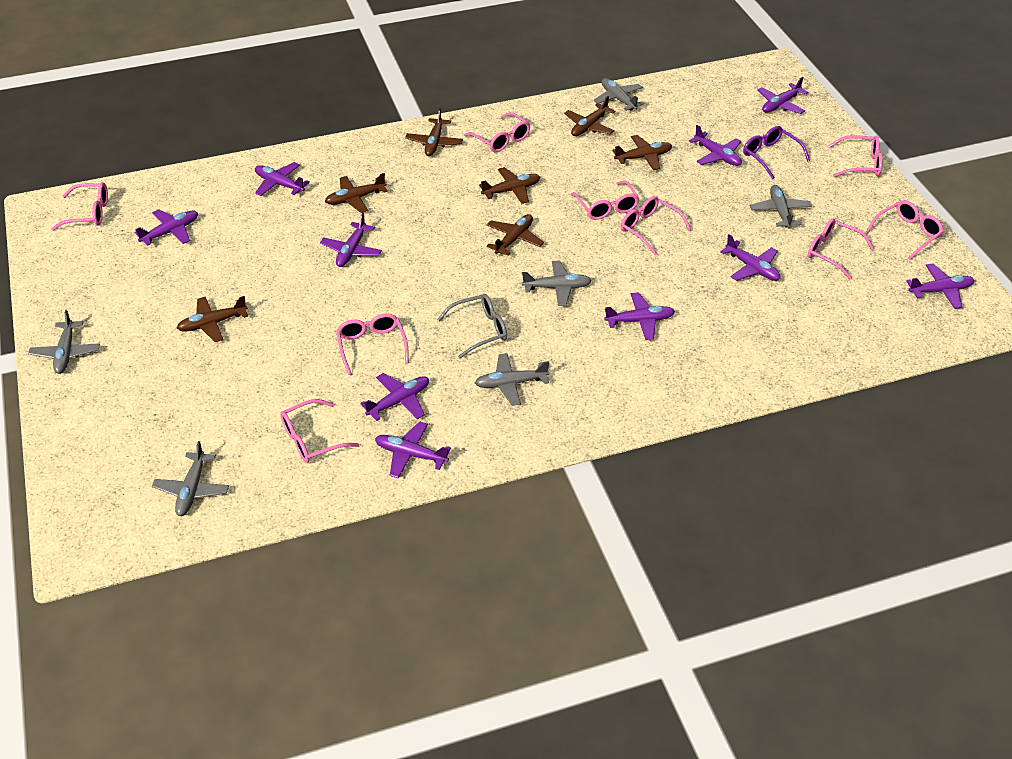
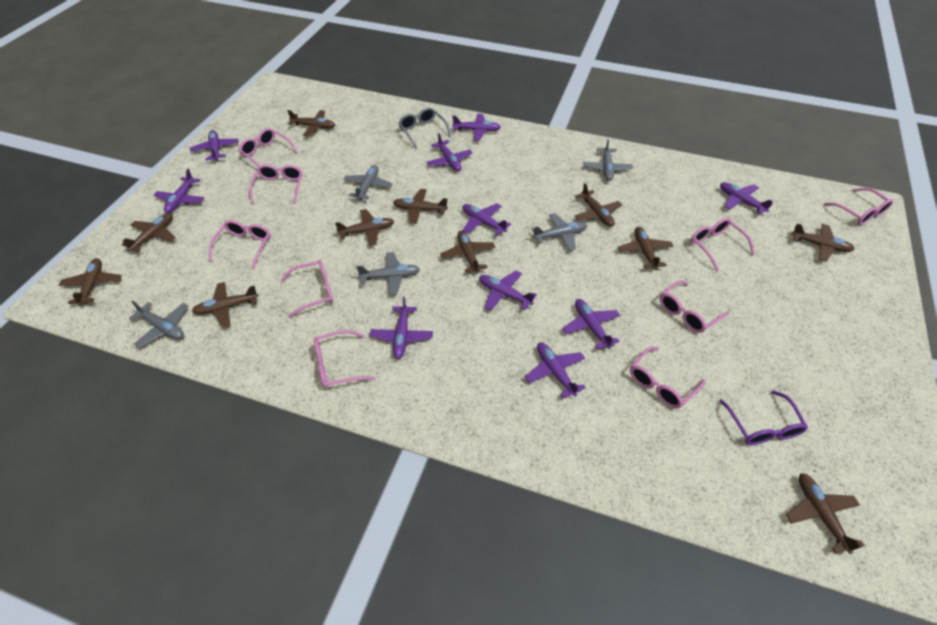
brown plane: 7 -> 11
grey plane: 6 -> 5

